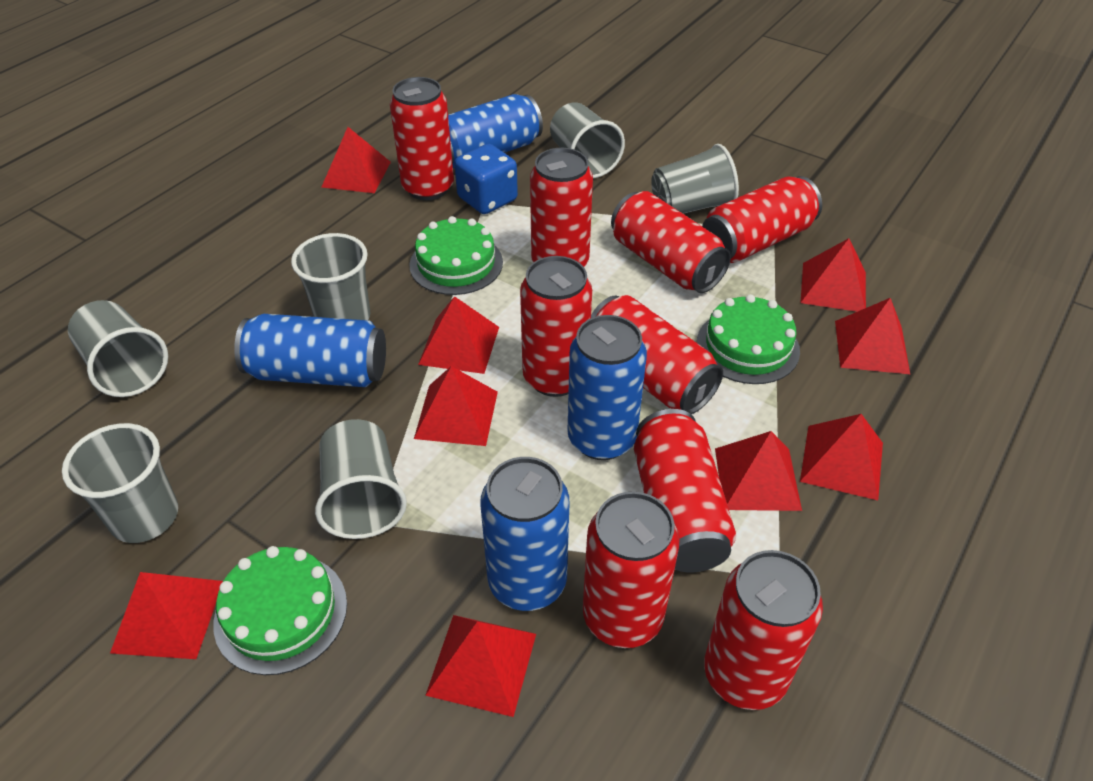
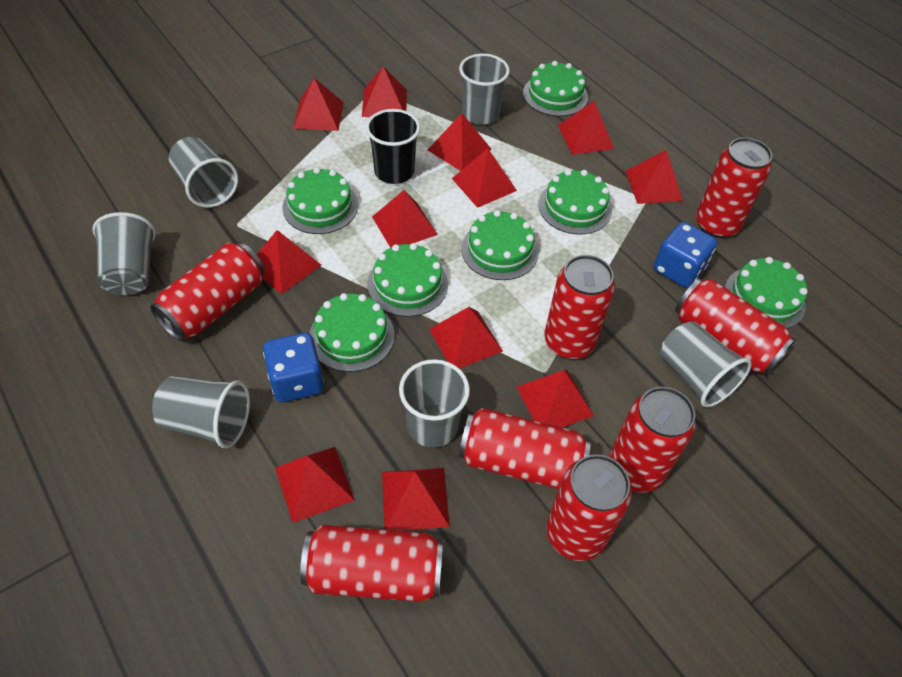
black cup: 0 -> 1
blue can: 4 -> 0
blue dice: 1 -> 2
green cake: 3 -> 7
red can: 9 -> 8
red pyramid: 9 -> 12

